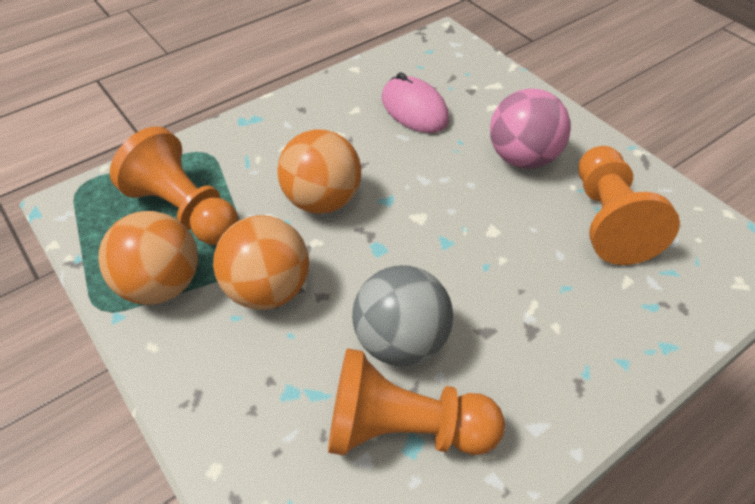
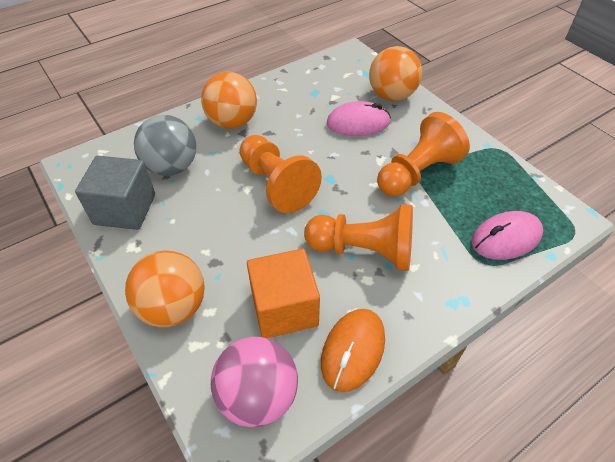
grey cube: 0 -> 1
orange cube: 0 -> 1
orange mouse: 0 -> 1
pink mouse: 1 -> 2

